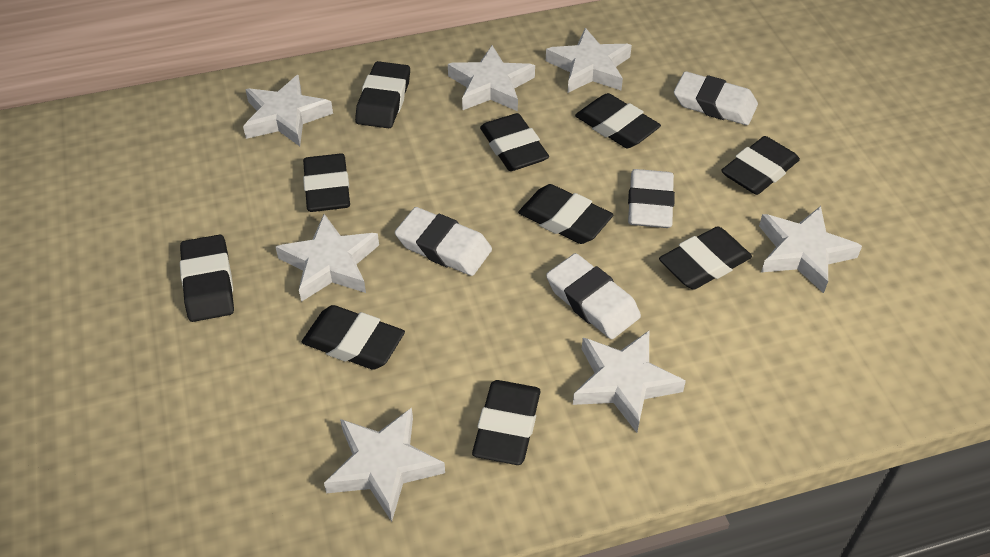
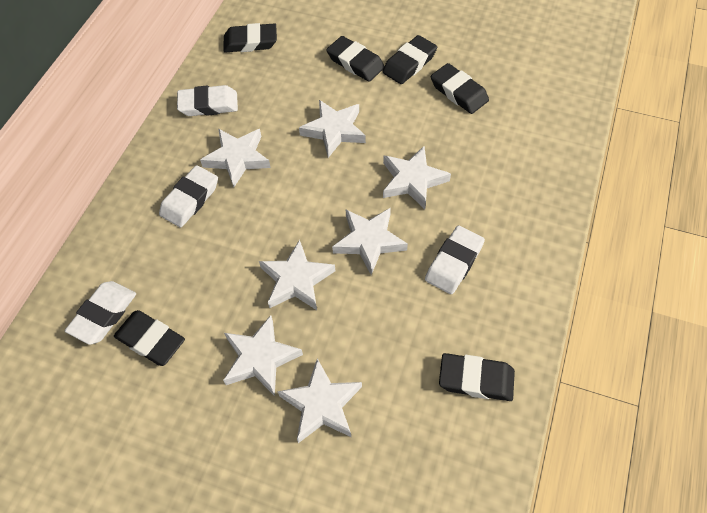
black eraser: 10 -> 6

